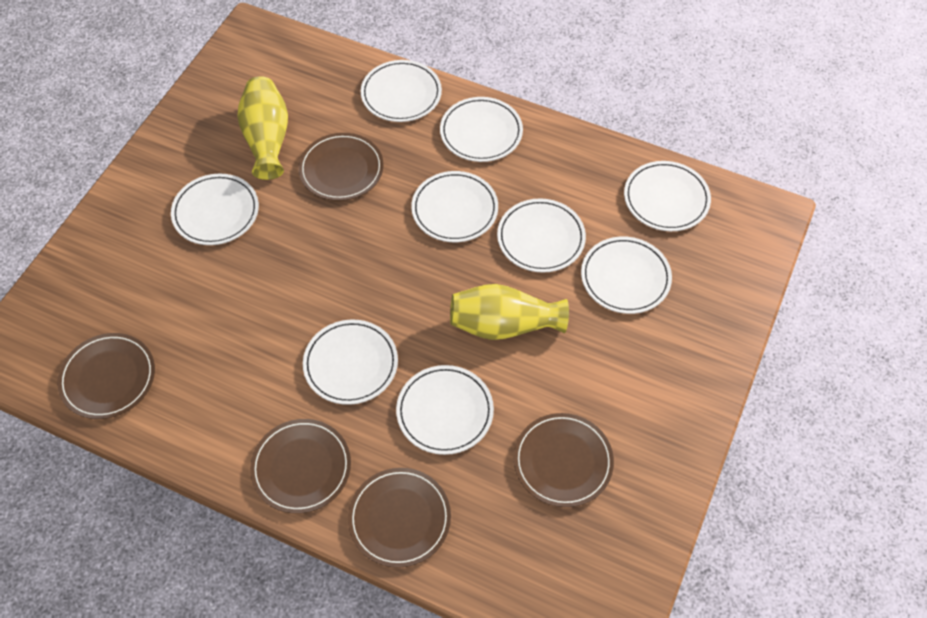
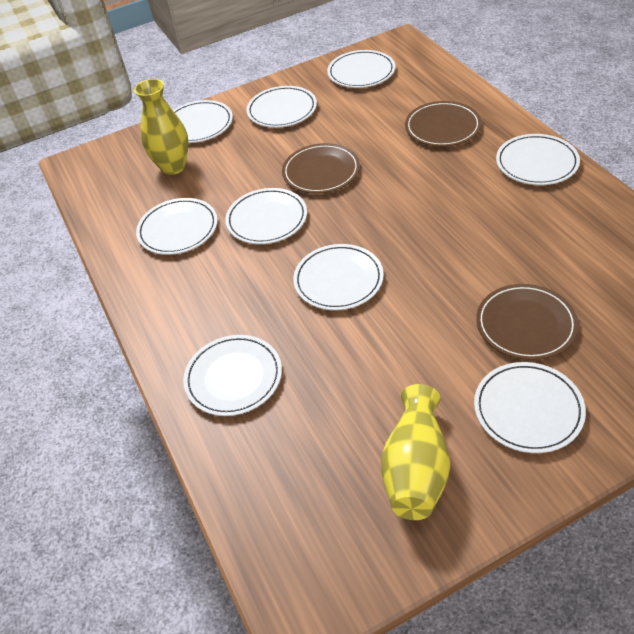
brown plate: 5 -> 3

